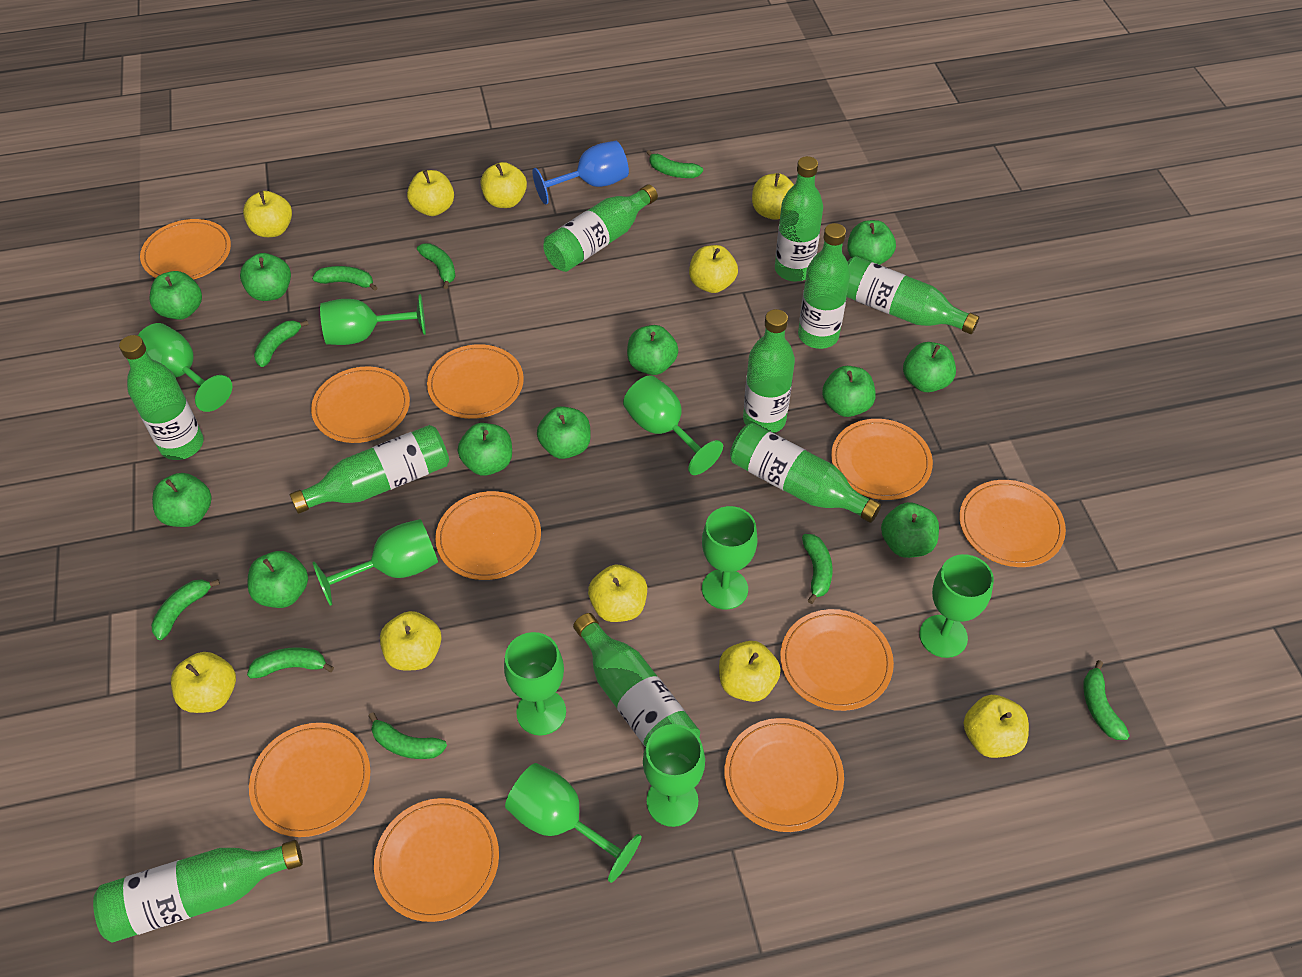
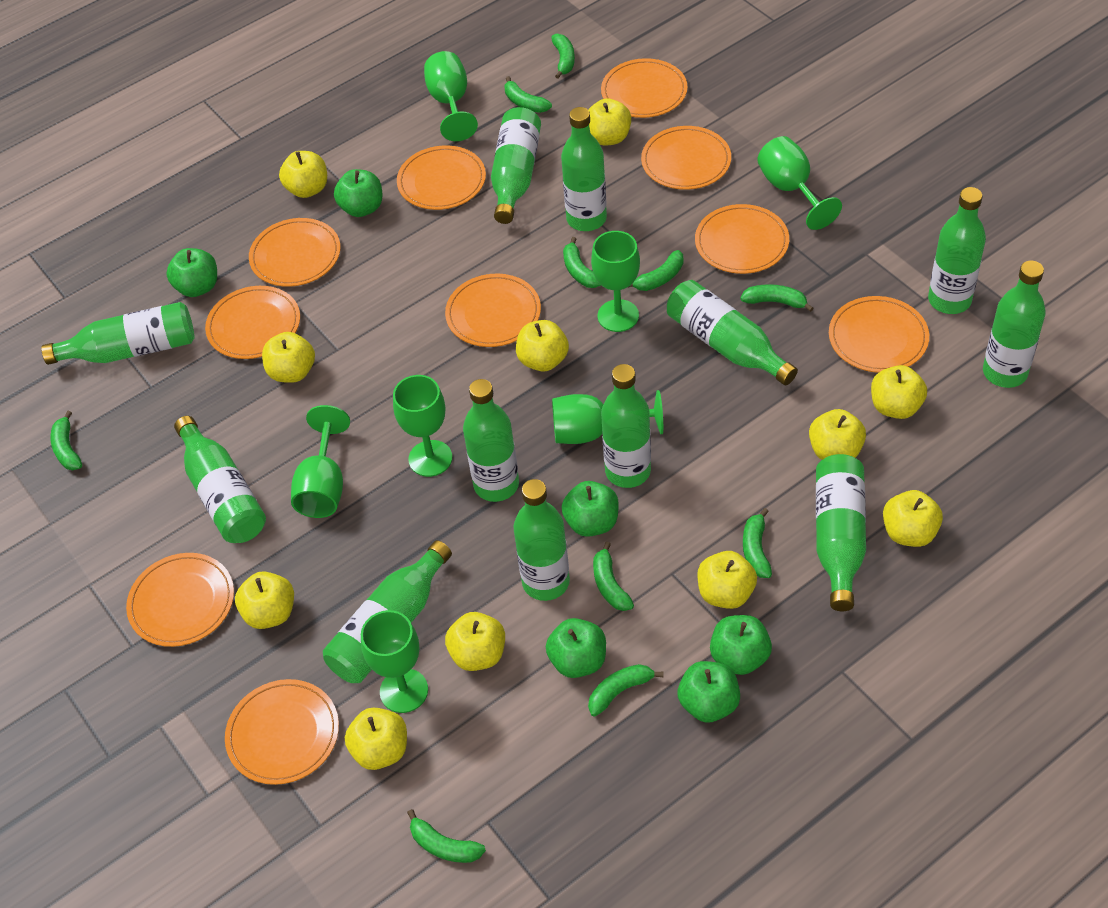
blue goblet: 1 -> 0
green apple: 11 -> 6
green banana: 9 -> 10
green bottle: 10 -> 12
green goblet: 9 -> 7
yellow apple: 10 -> 11

